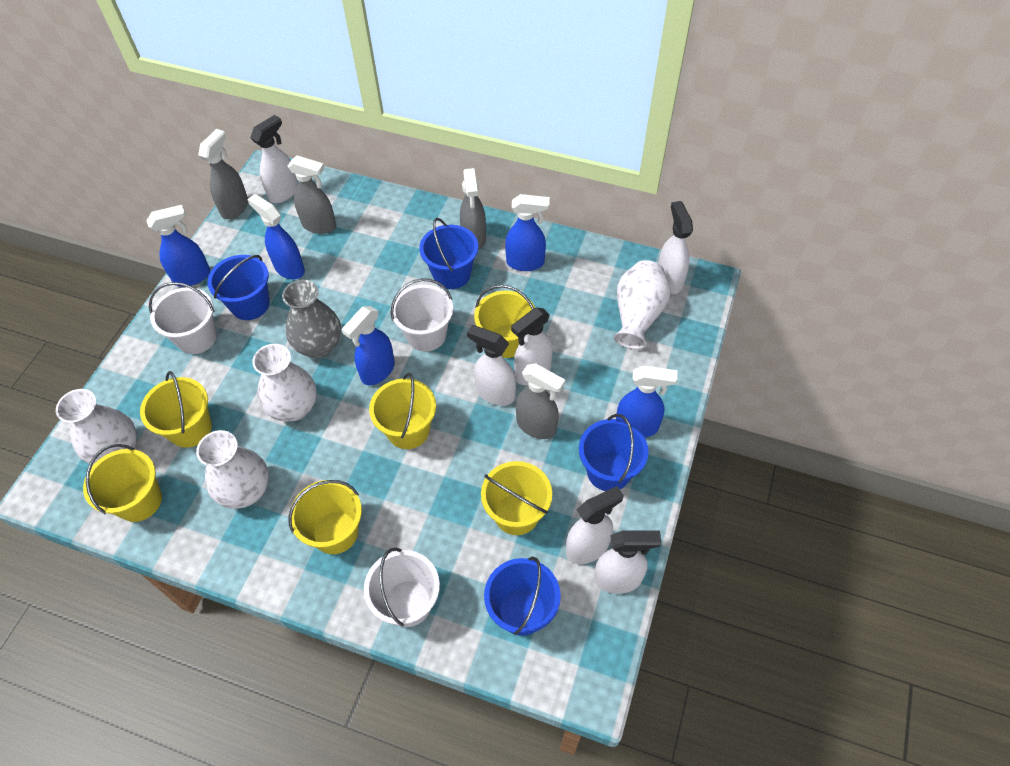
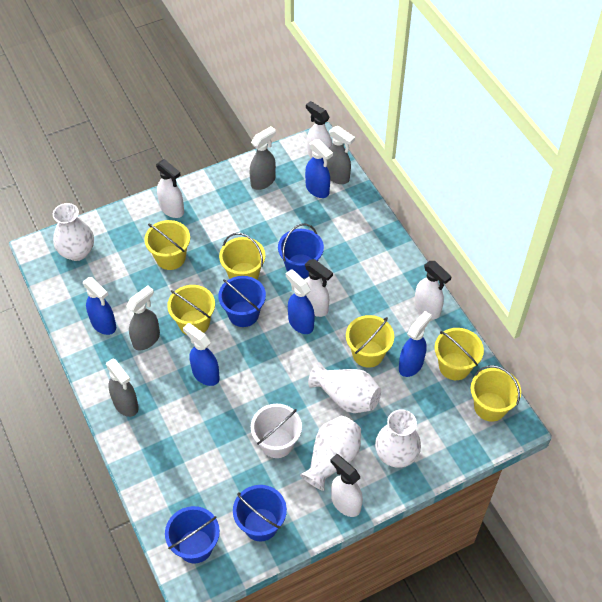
grey vase: 1 -> 0
white bucket: 3 -> 1
white spray bottle: 6 -> 5

